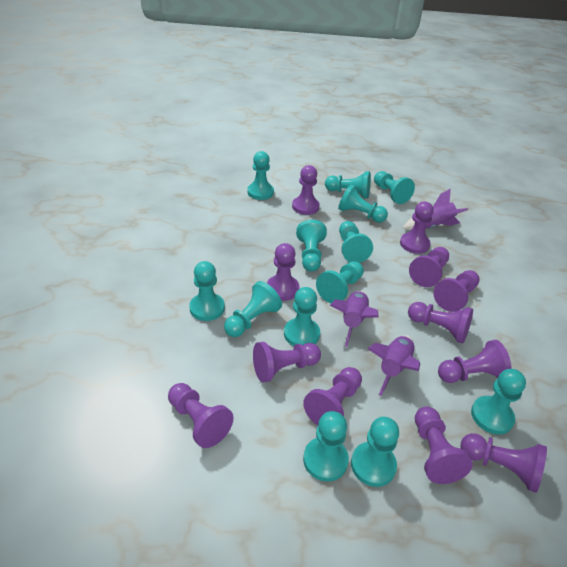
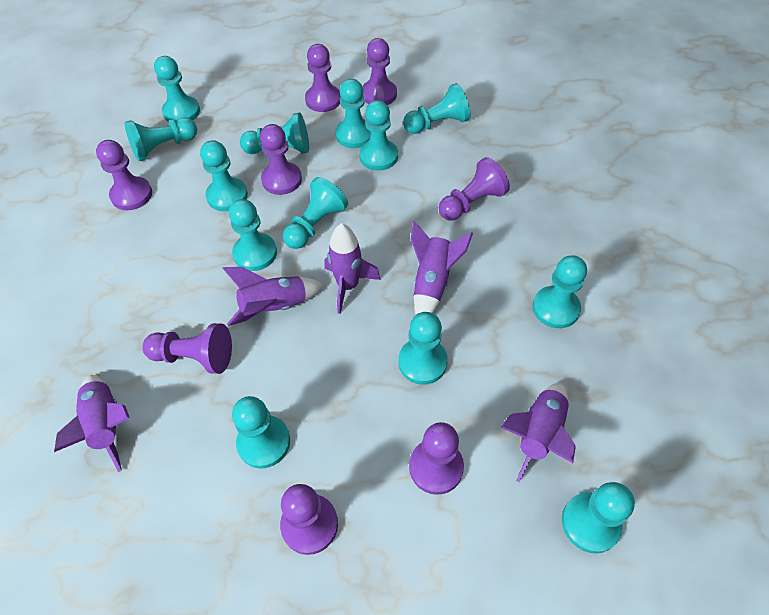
purple pawn: 12 -> 8
purple rocket: 3 -> 5

